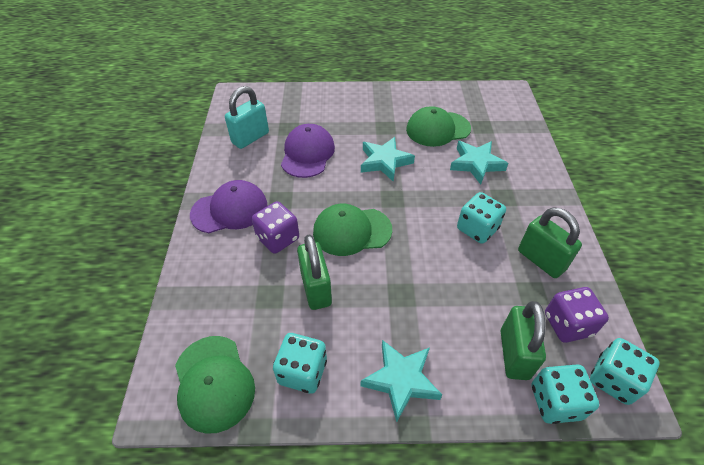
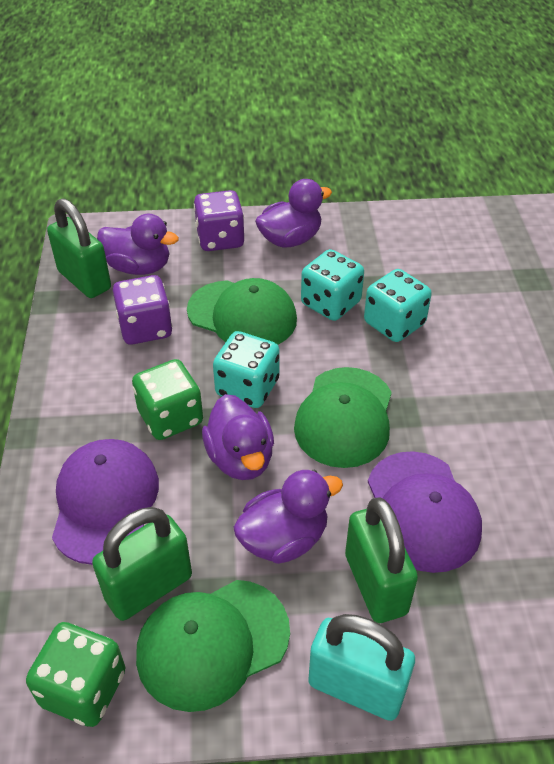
green dice: 0 -> 2
purple duck: 0 -> 4
turquoise dice: 4 -> 3
turquoise star: 3 -> 0

